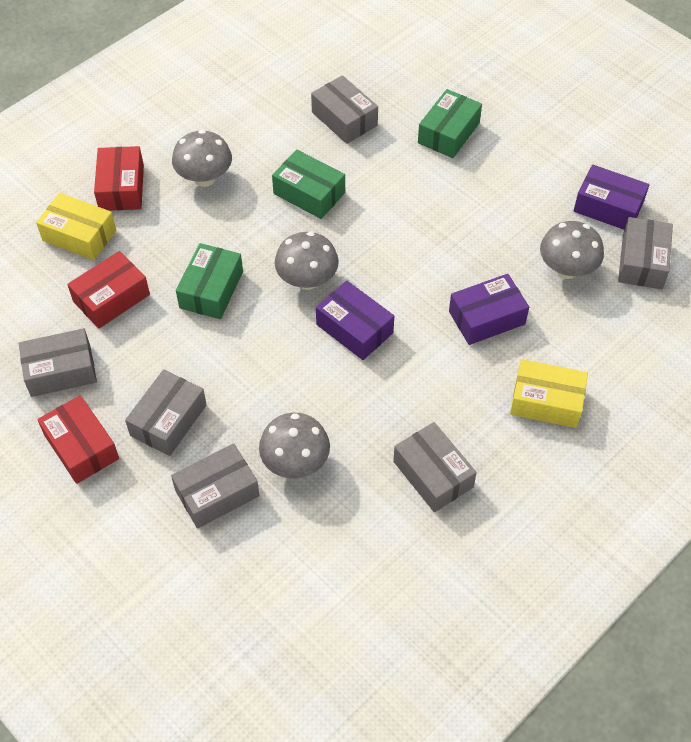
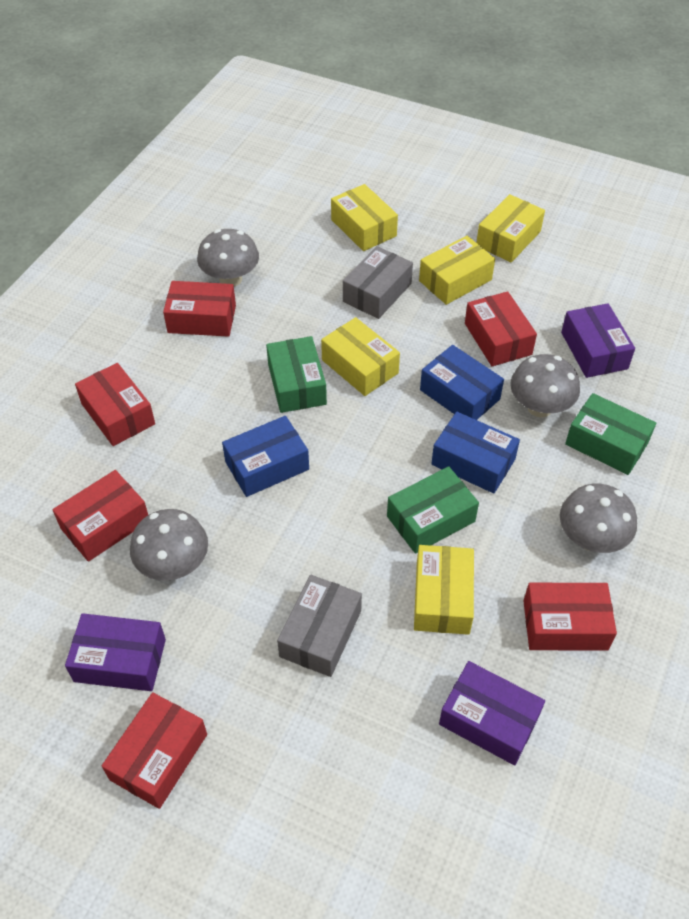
blue box: 0 -> 3
grey box: 6 -> 2
red box: 3 -> 6
yellow box: 2 -> 5

